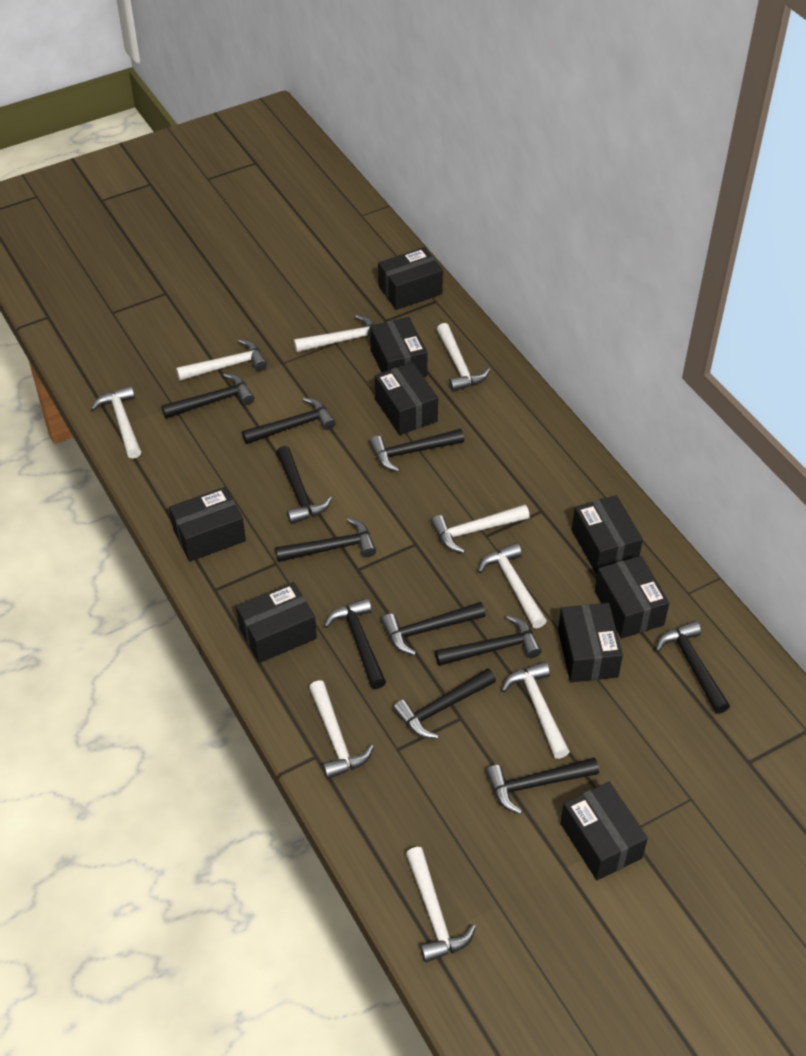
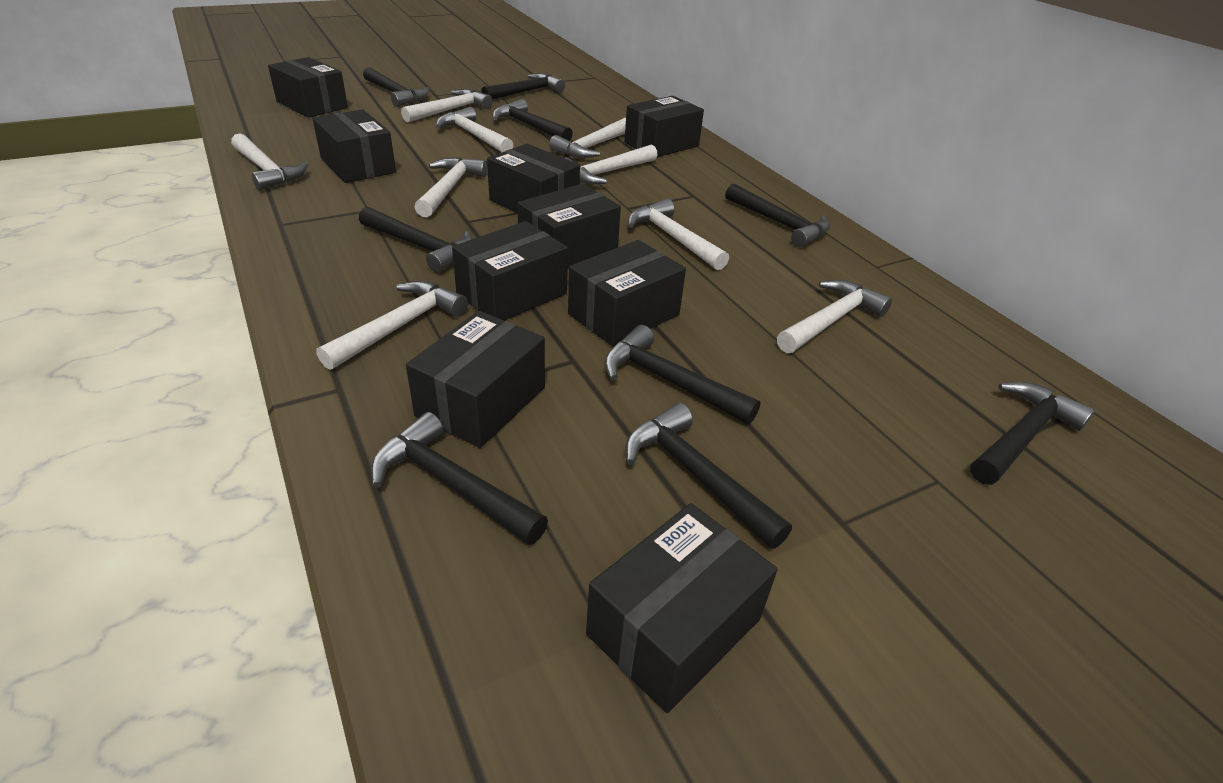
black hammer: 11 -> 9

